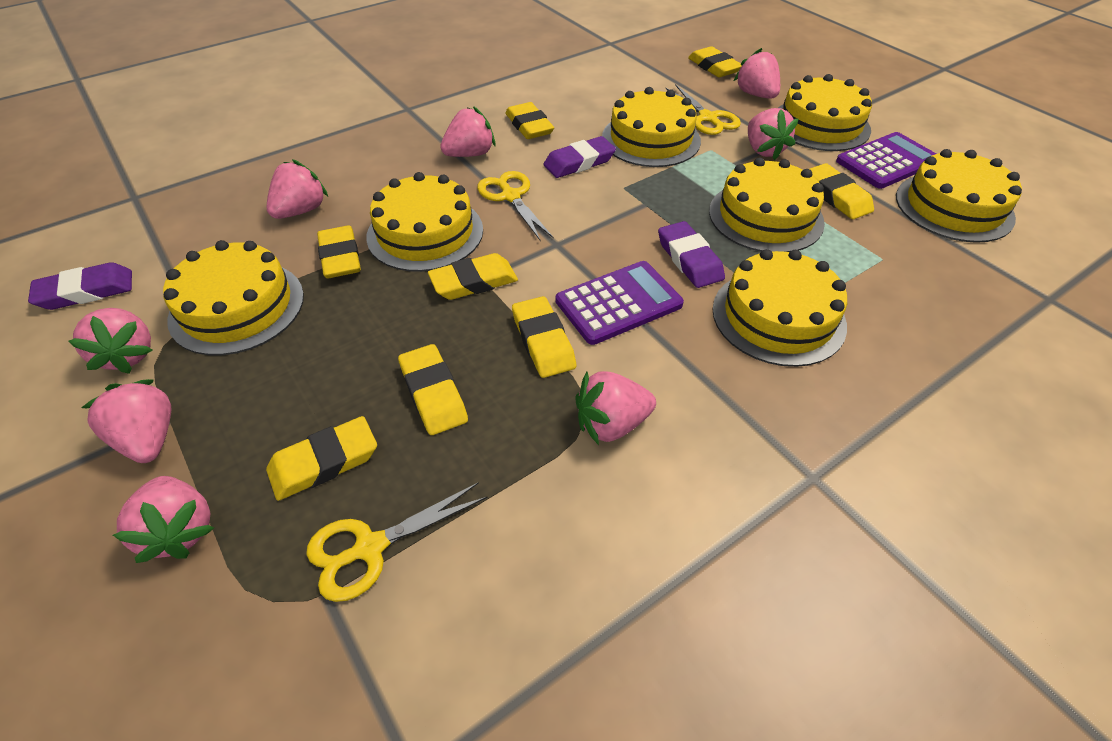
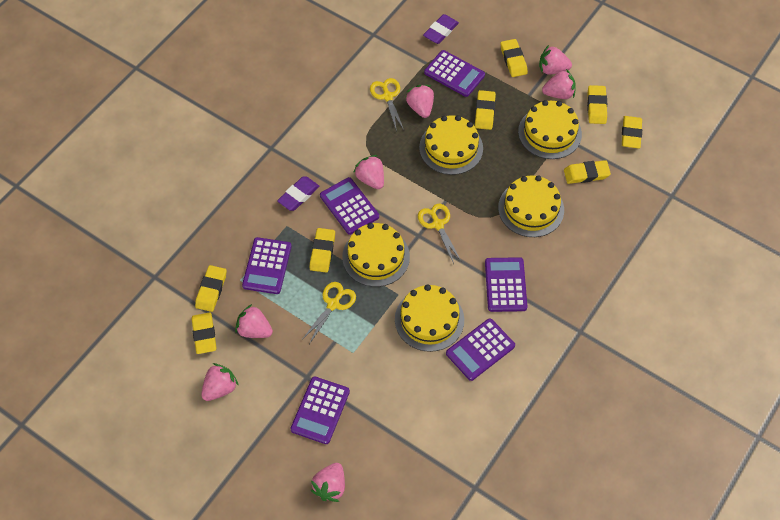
pink strawberry: 8 -> 7
purple calculator: 2 -> 6
purple eraser: 3 -> 2
yellow cake: 7 -> 5

